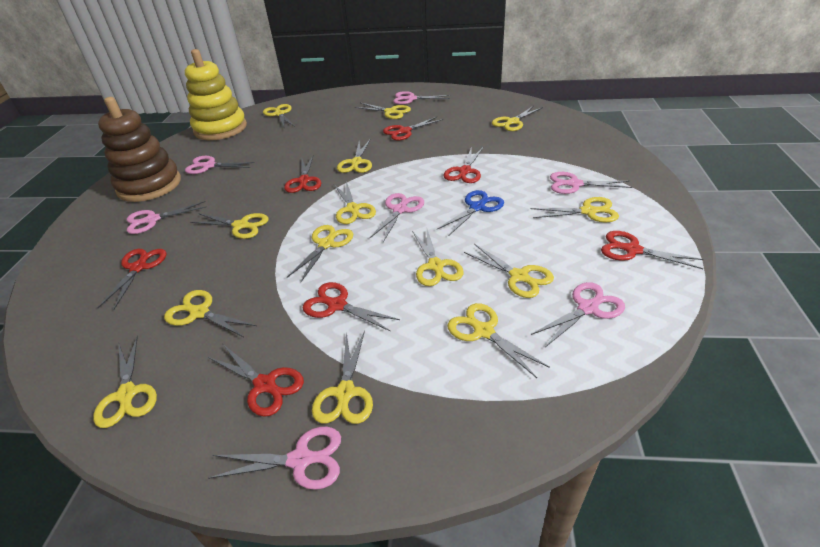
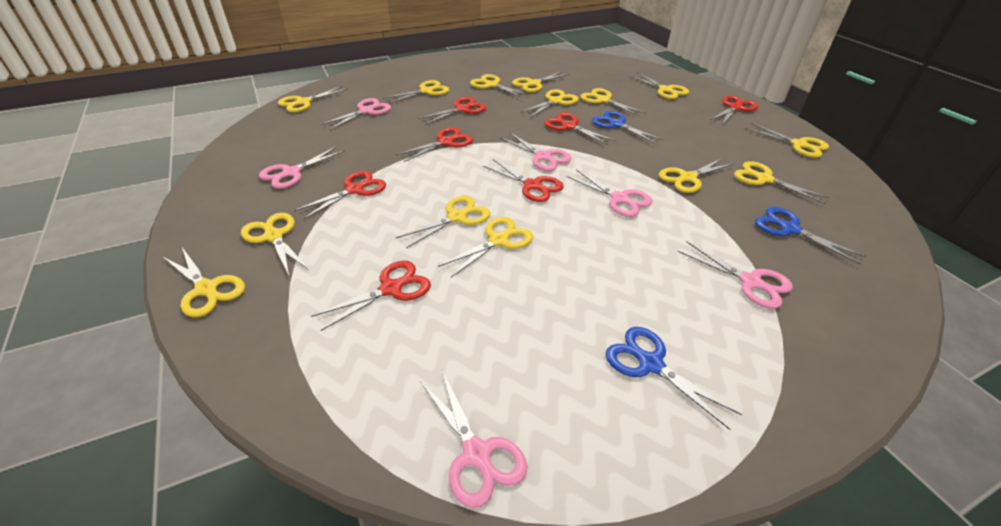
blue scissors: 1 -> 3
brown stacking toy: 1 -> 0
pink scissors: 7 -> 6
yellow stacking toy: 1 -> 0

